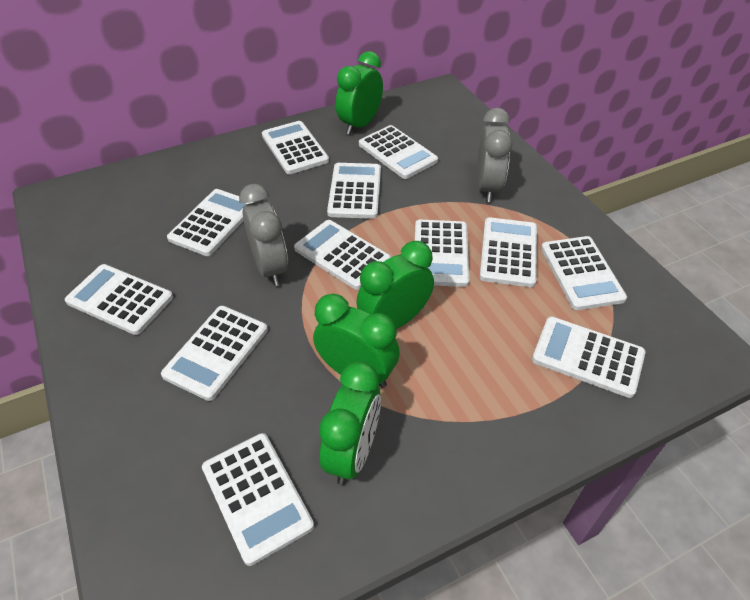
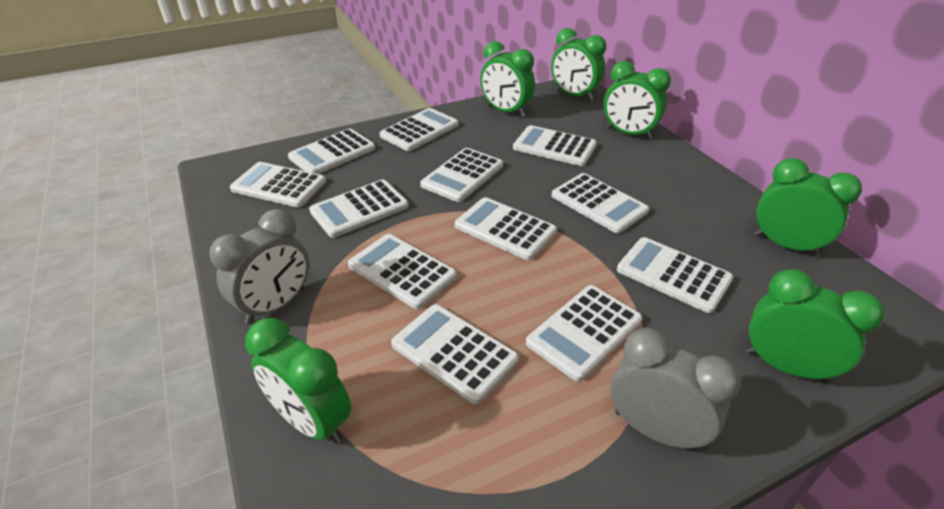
green clock: 4 -> 6

